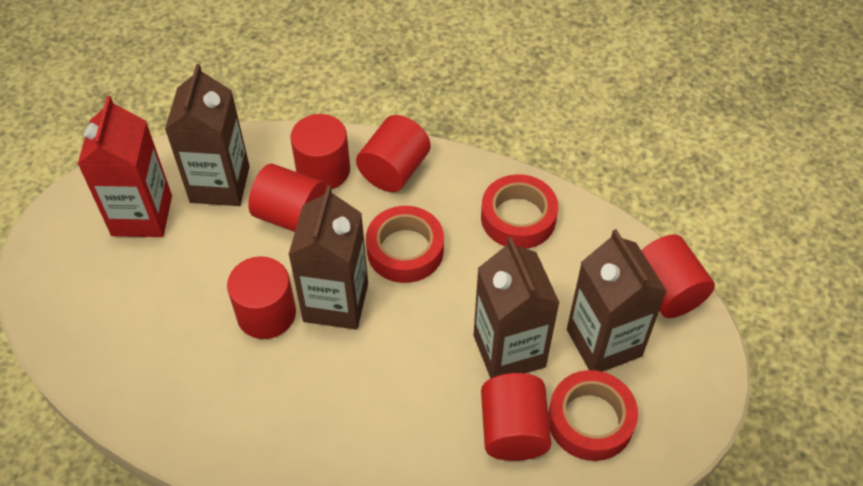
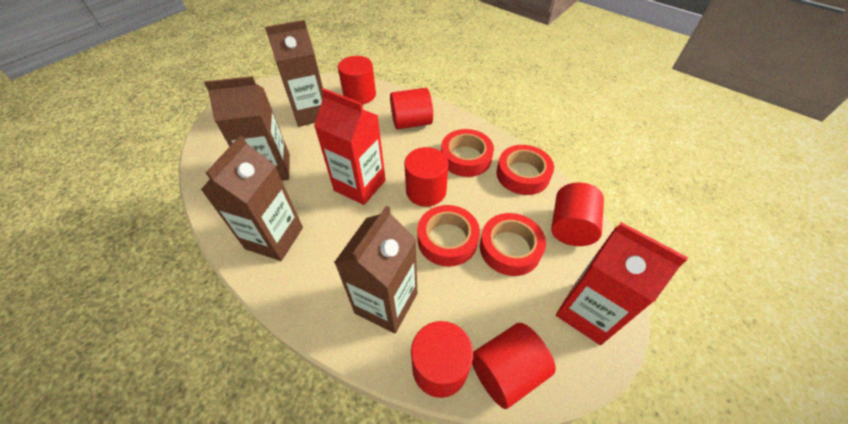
red carton: 1 -> 2
red tape: 3 -> 4

